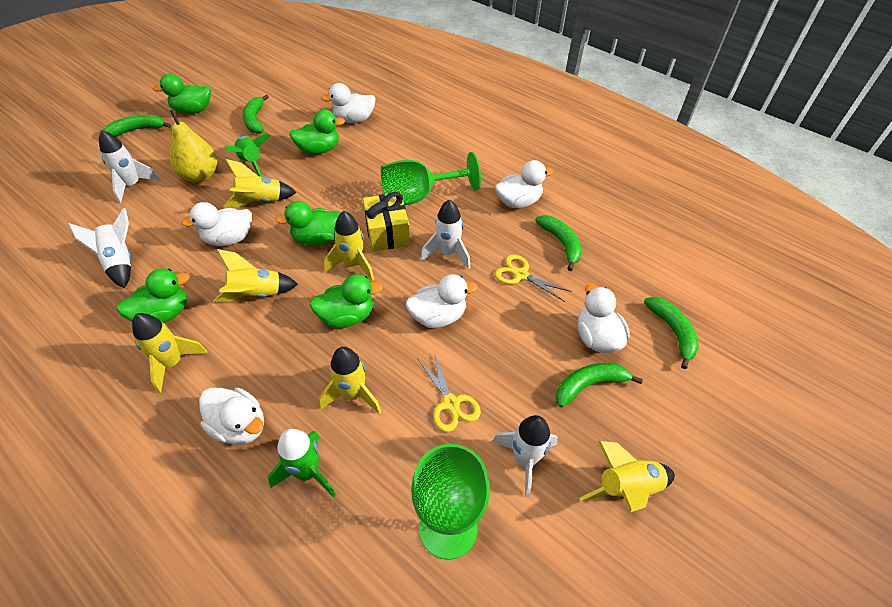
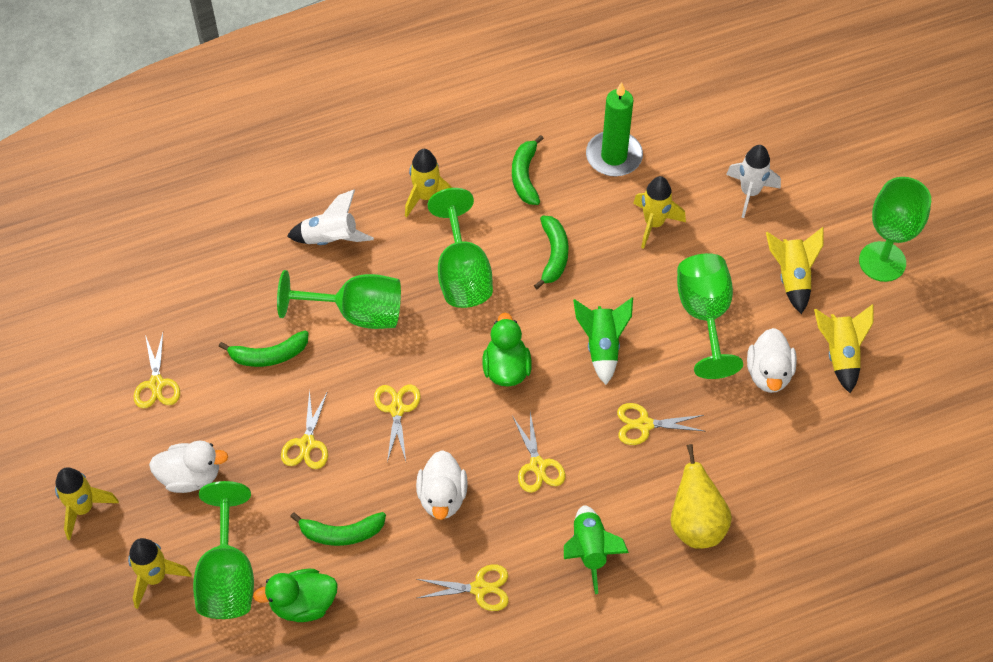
green banana: 5 -> 4
green candle: 0 -> 1
green duck: 5 -> 2
green goblet: 2 -> 5
white duck: 6 -> 3
white rocket: 4 -> 2
yellow gift: 1 -> 0
yellow scissors: 2 -> 6

